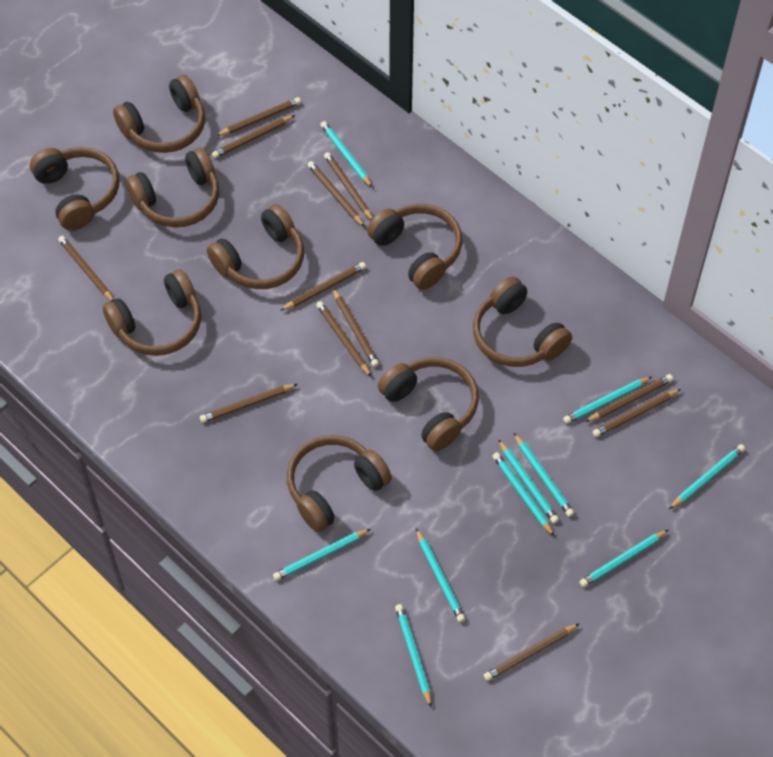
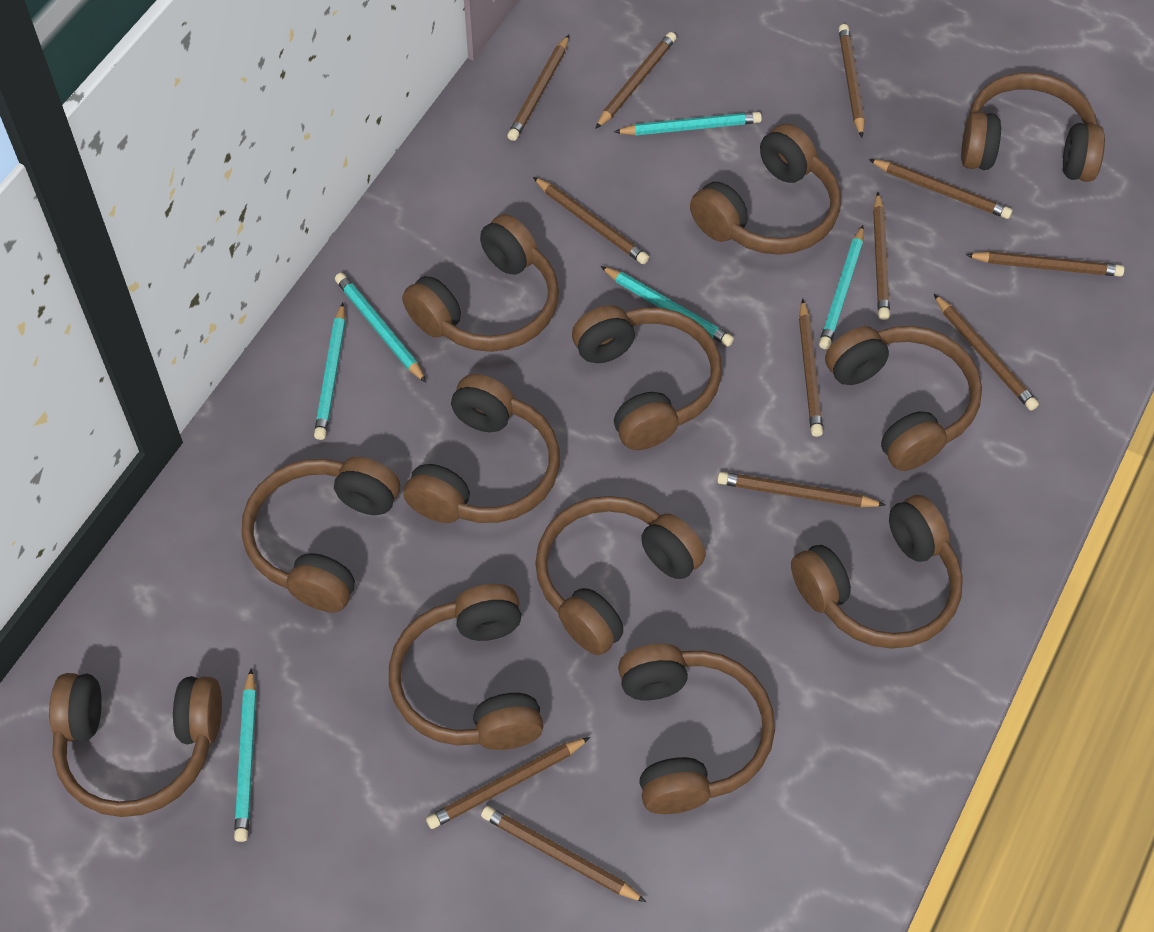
brown headphones: 9 -> 12
turquoise pencil: 10 -> 6

